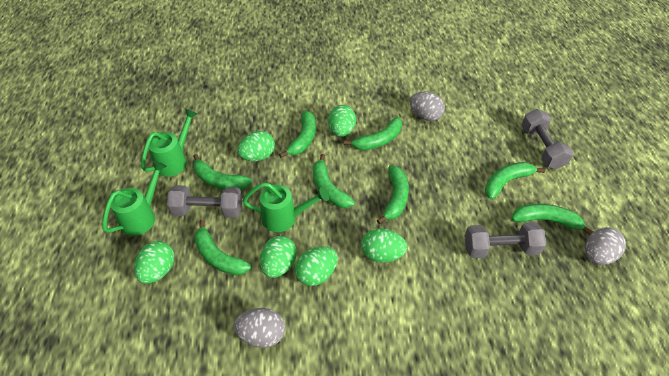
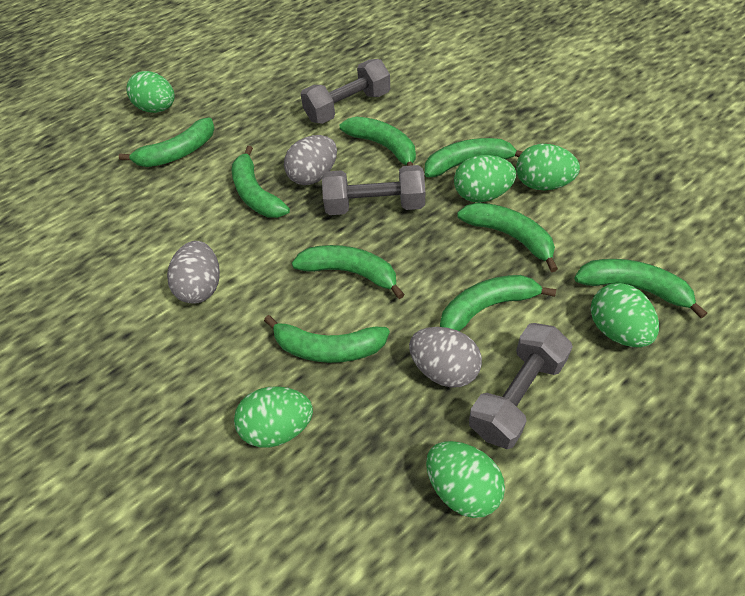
green banana: 8 -> 9
green watering can: 3 -> 0

